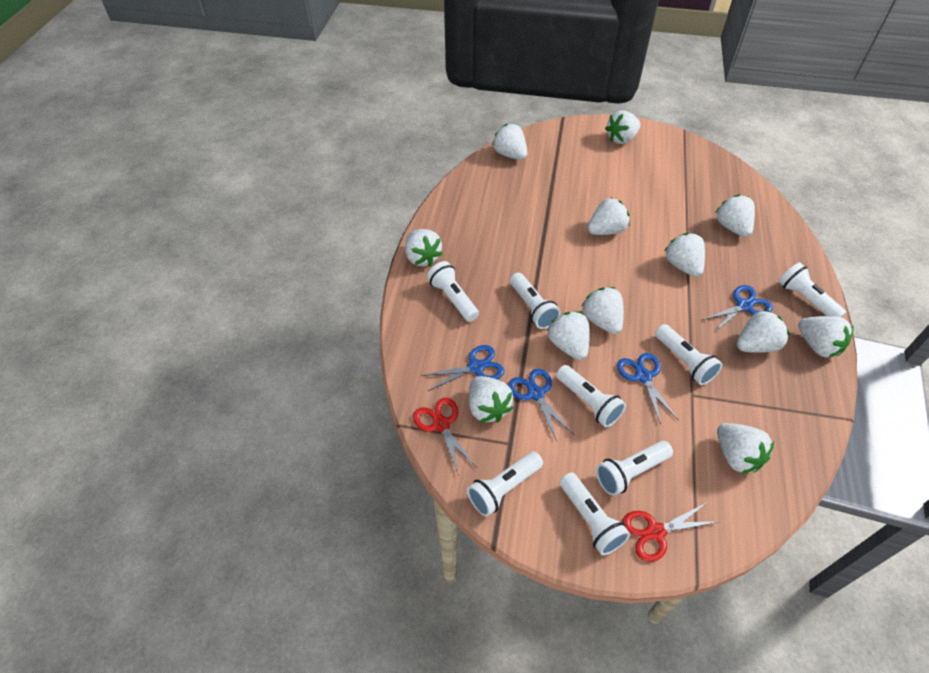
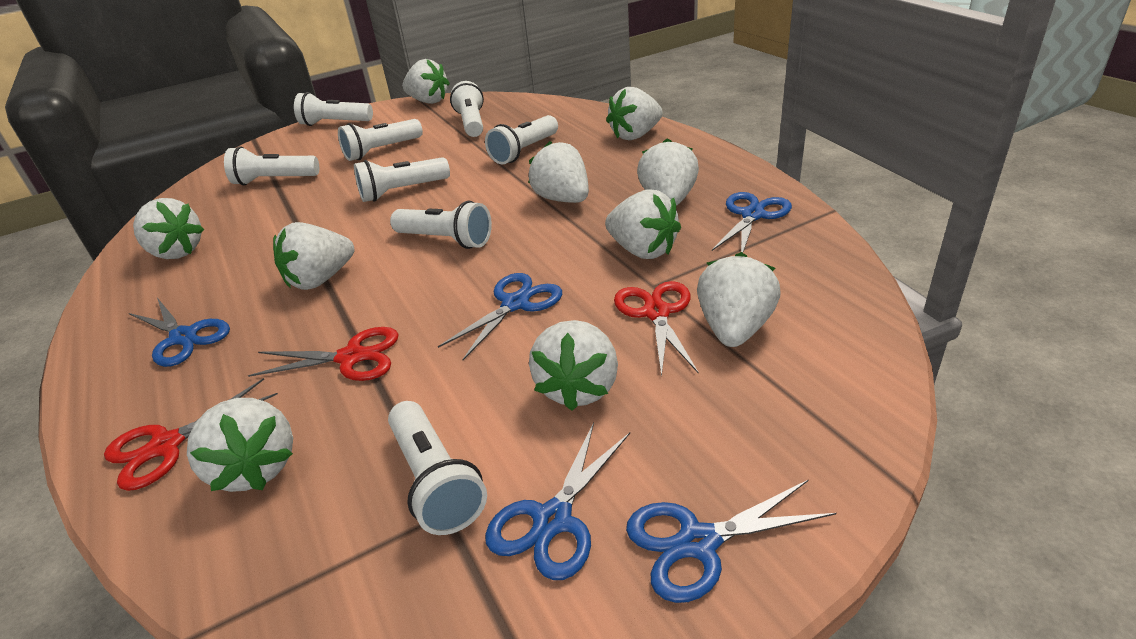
blue scissors: 4 -> 5
red scissors: 2 -> 3
white strawberry: 12 -> 10

